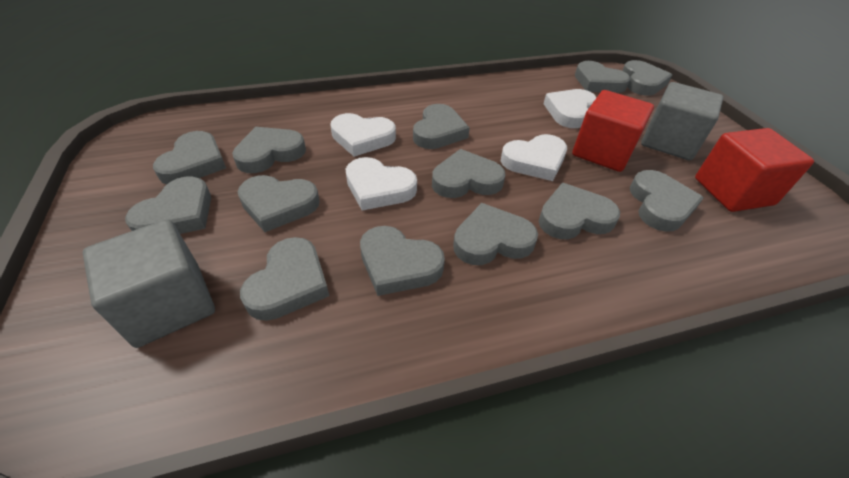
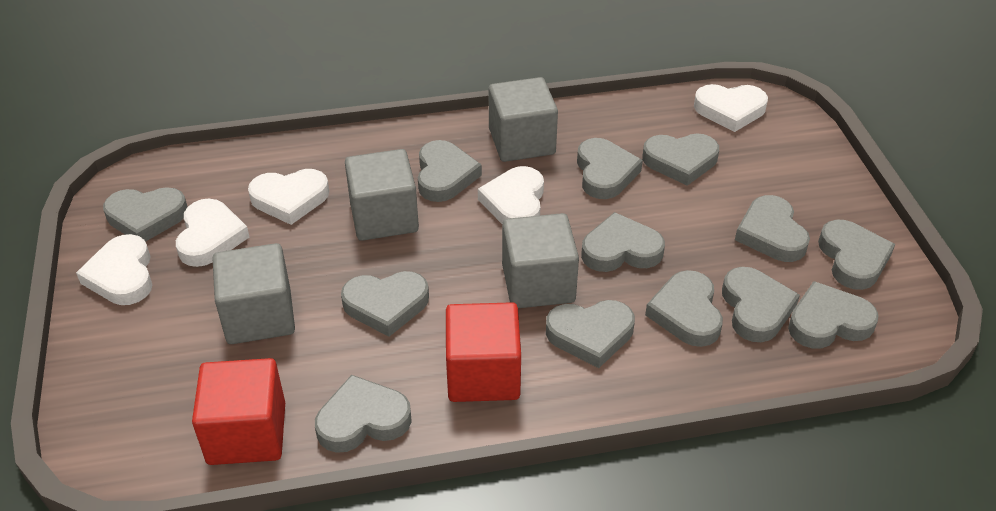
grey cube: 2 -> 4
white heart: 4 -> 5

